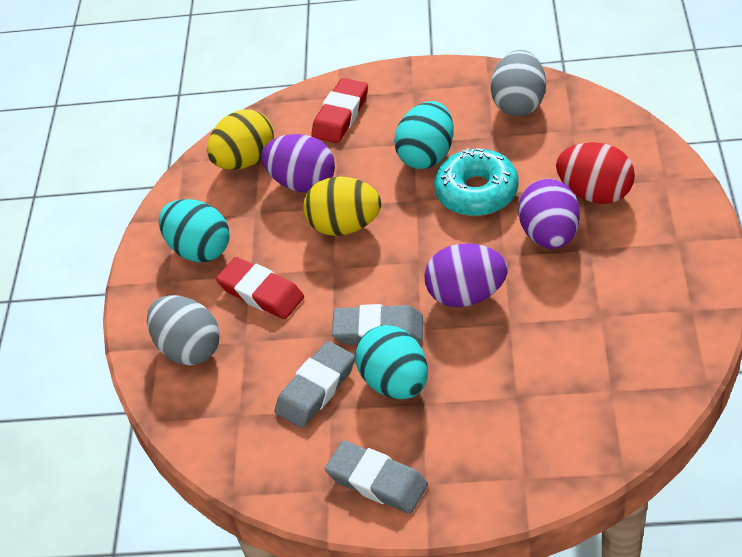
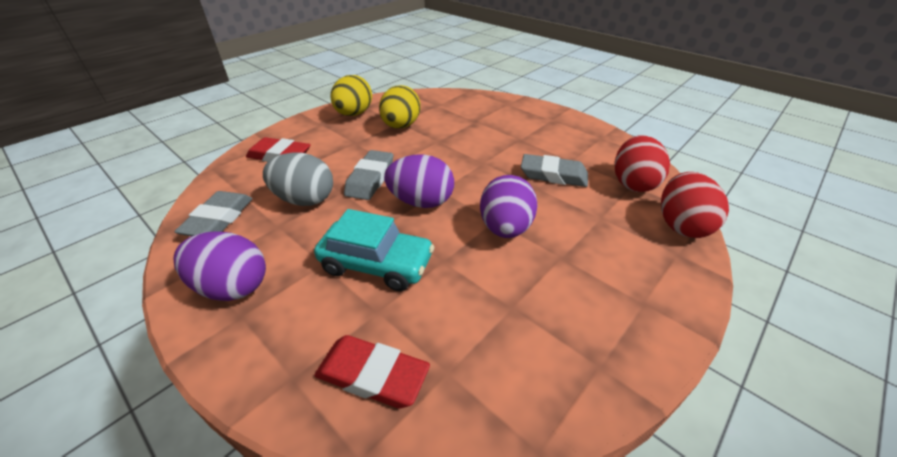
grey egg: 2 -> 1
red egg: 1 -> 2
turquoise car: 0 -> 1
turquoise donut: 1 -> 0
turquoise egg: 3 -> 0

